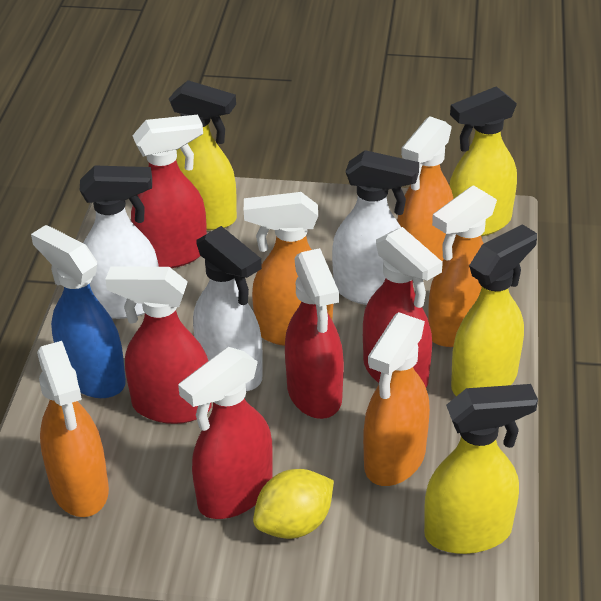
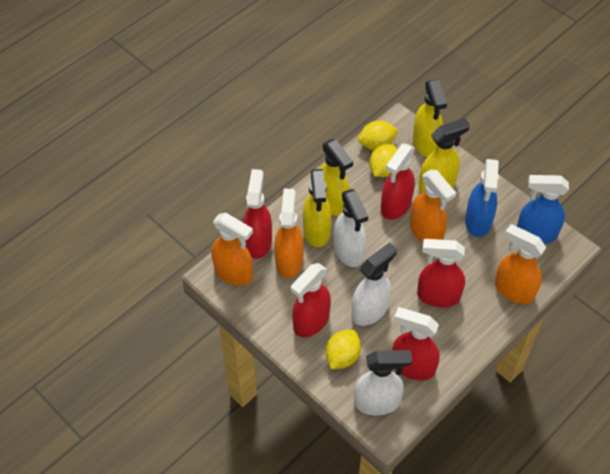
blue spray bottle: 1 -> 2
orange spray bottle: 5 -> 4
yellow lemon: 1 -> 3

